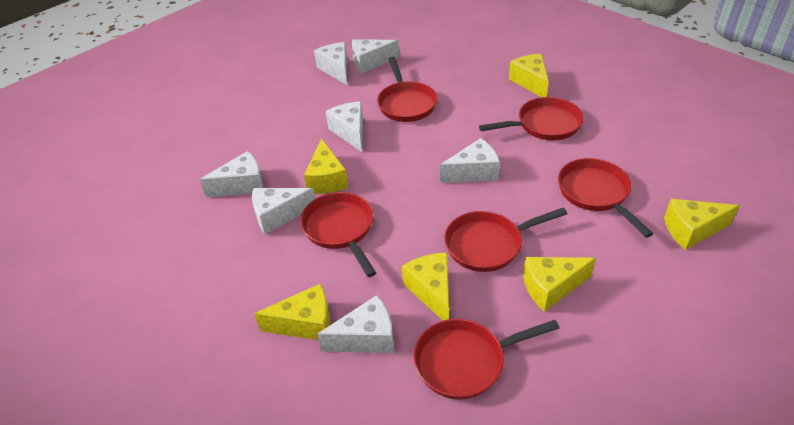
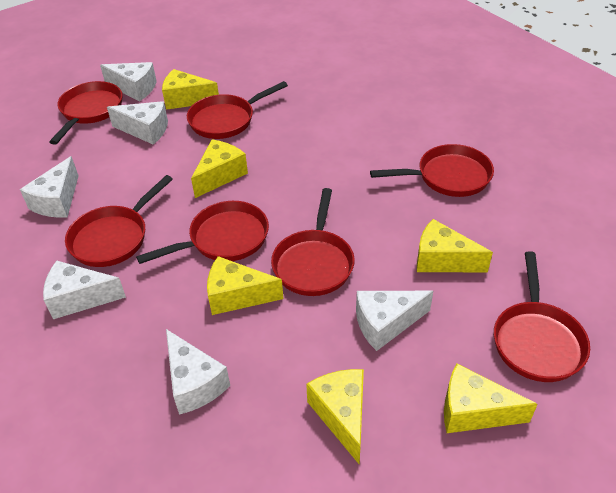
red pan: 6 -> 7
white cheese: 7 -> 6

